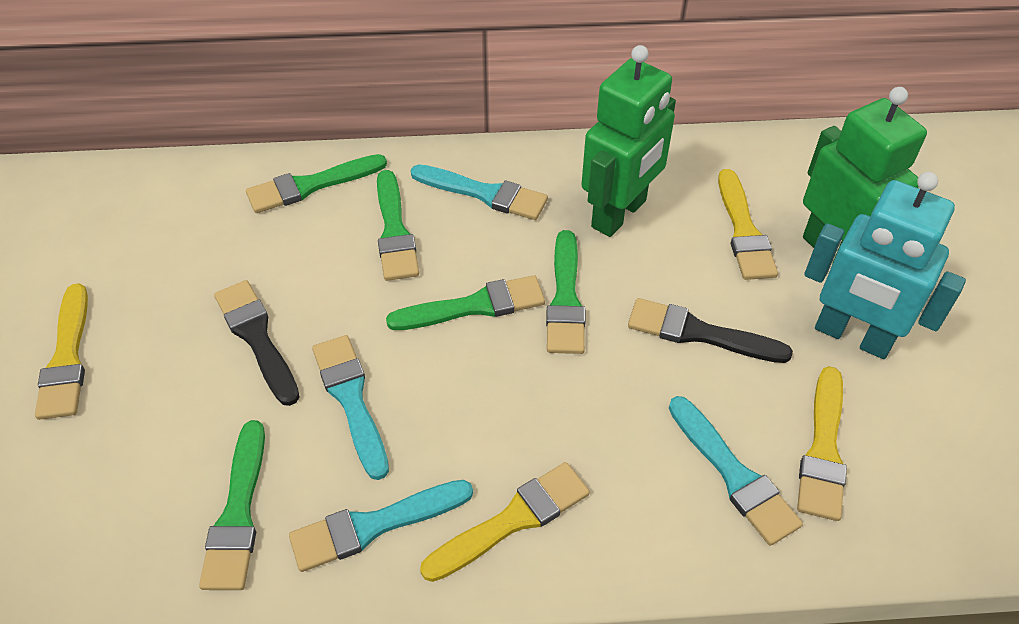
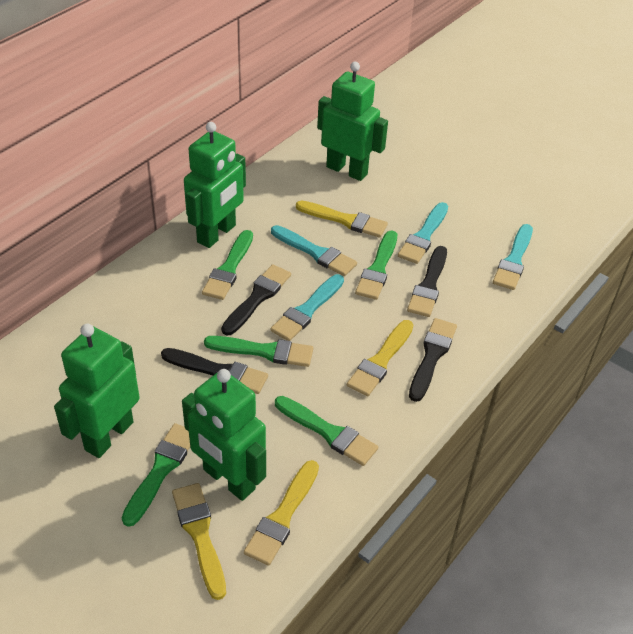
black brush: 2 -> 4
green robot: 2 -> 4
turquoise robot: 1 -> 0

